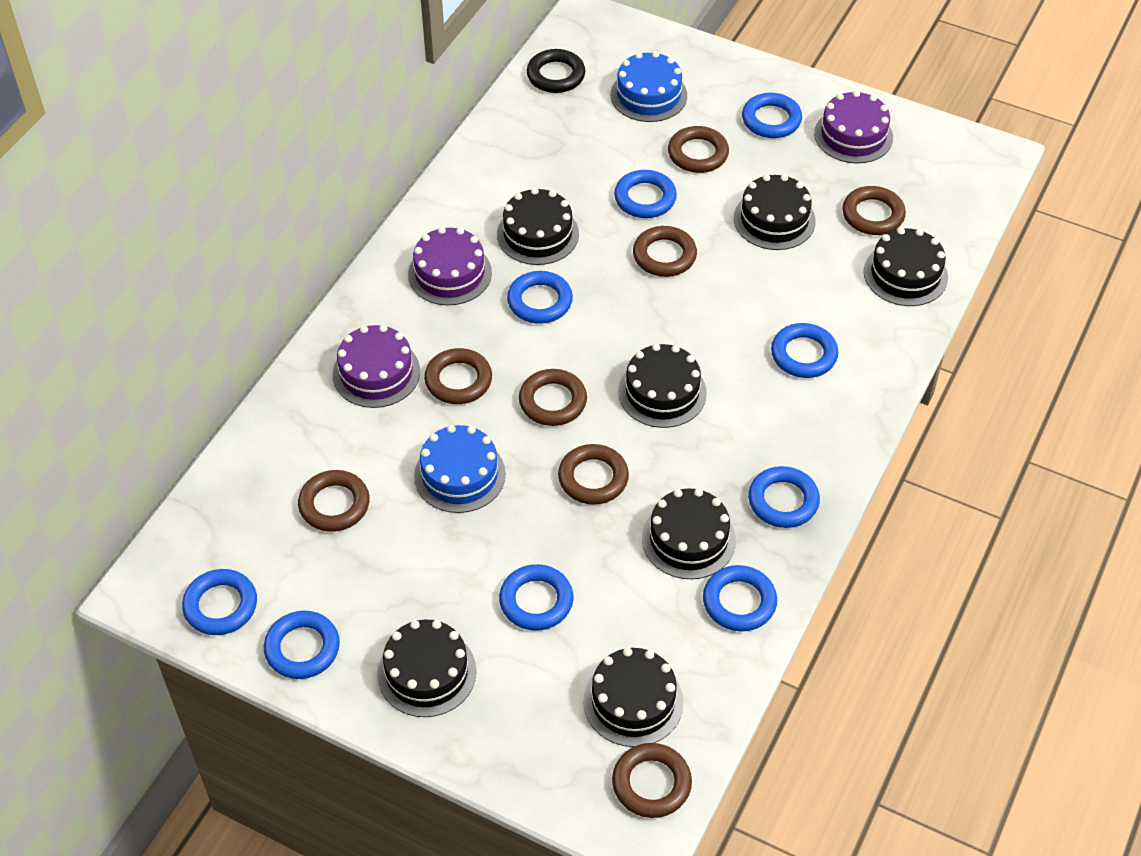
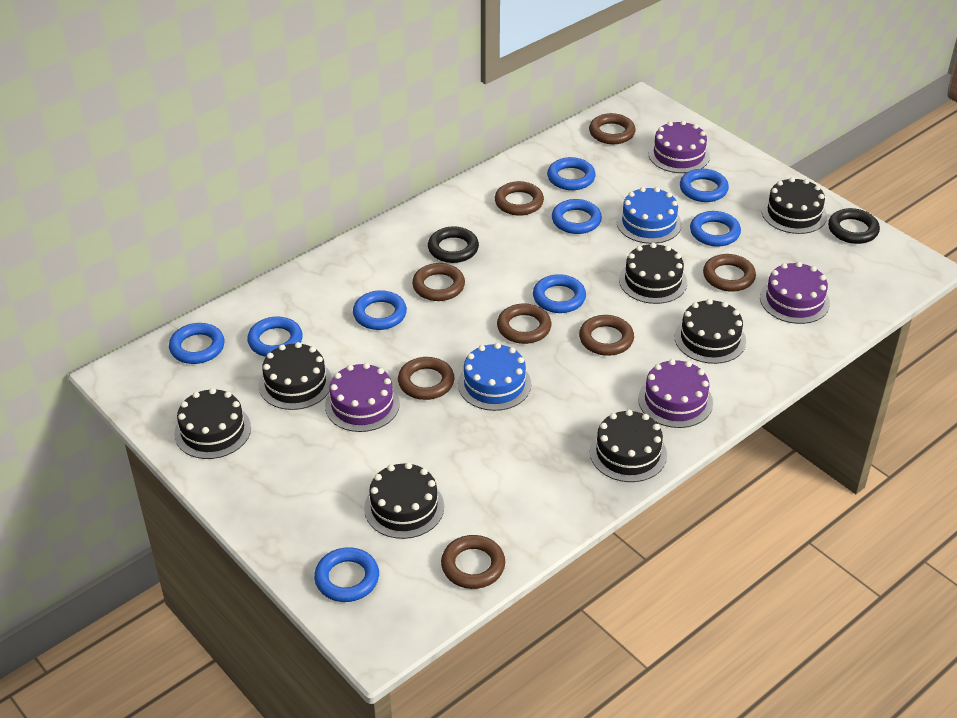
black ring: 1 -> 2
purple cake: 3 -> 4

